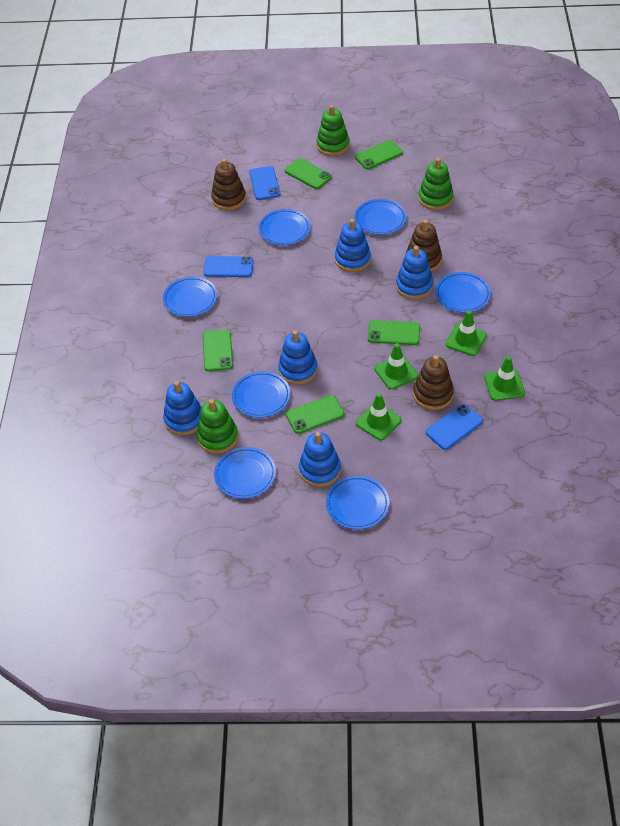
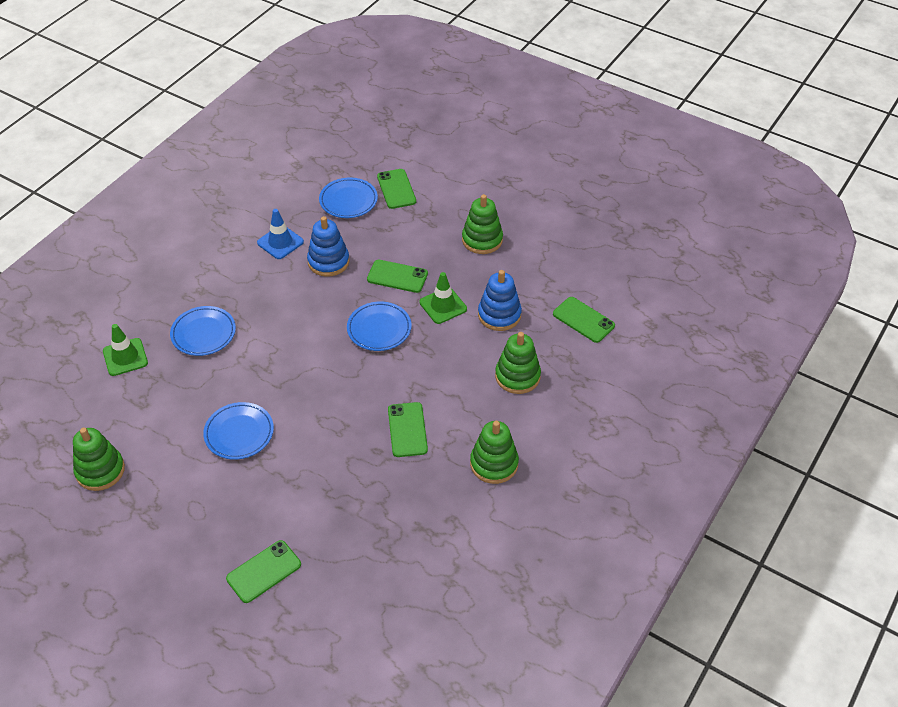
blue phone: 3 -> 0
blue plate: 7 -> 4
blue stacking toy: 5 -> 2
blue traffic cone: 0 -> 1
brown stacking toy: 3 -> 0
green stacking toy: 3 -> 4
green traffic cone: 4 -> 2

